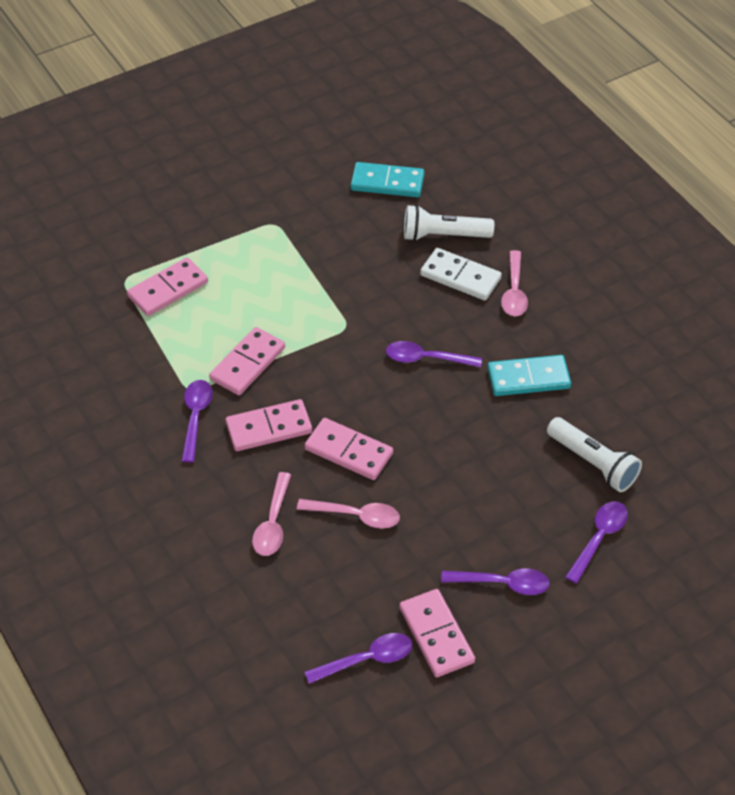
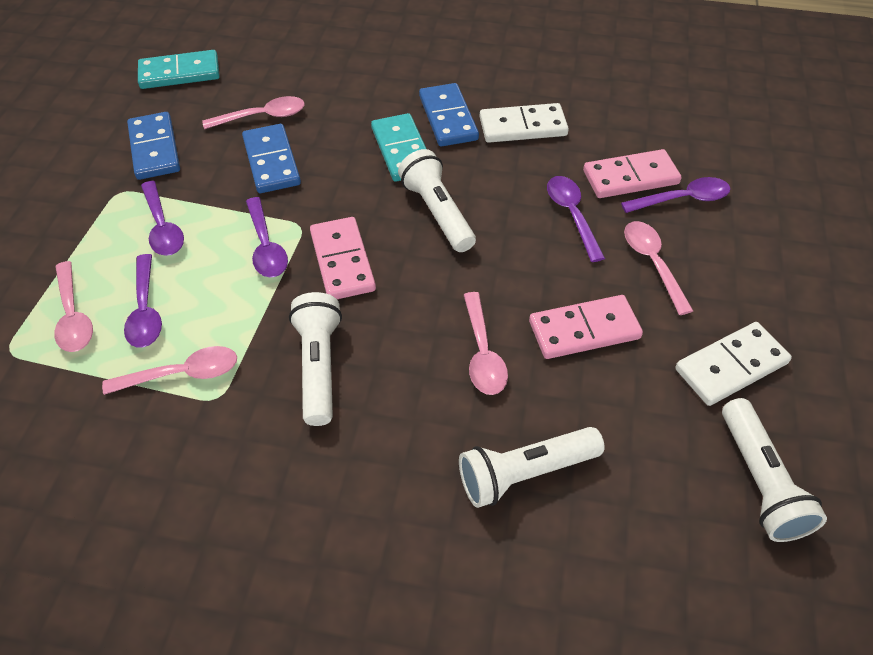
blue domino: 0 -> 3
pink domino: 5 -> 3
pink spoon: 3 -> 5
white domino: 1 -> 2
white flashlight: 2 -> 4

